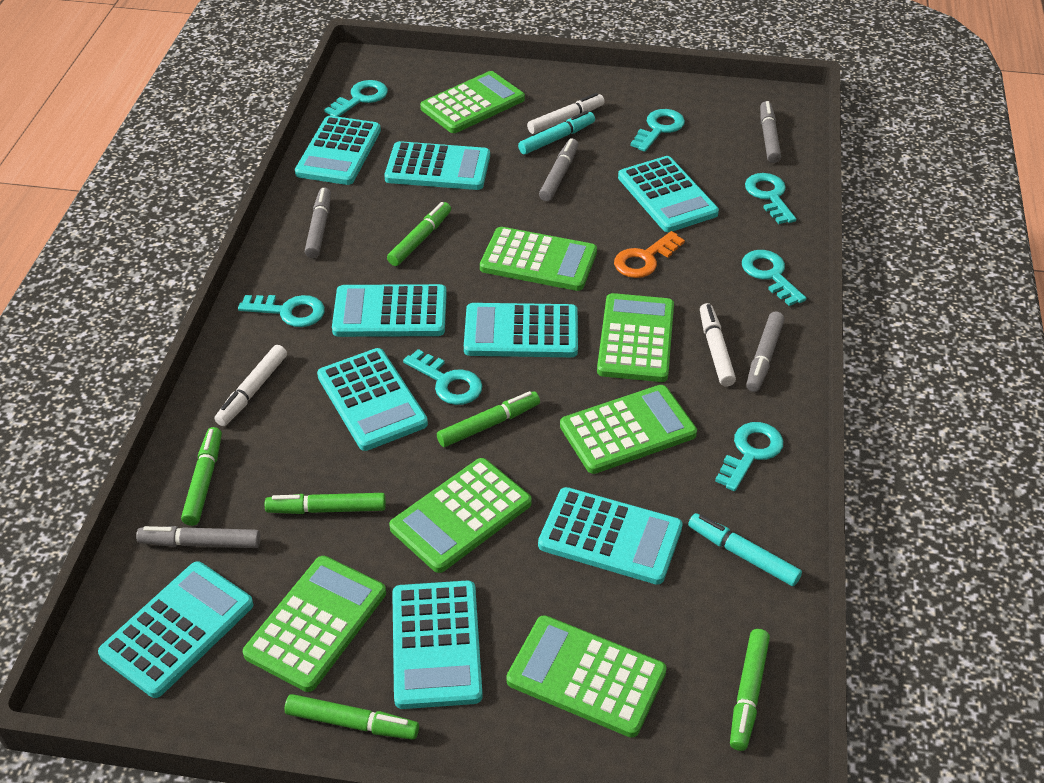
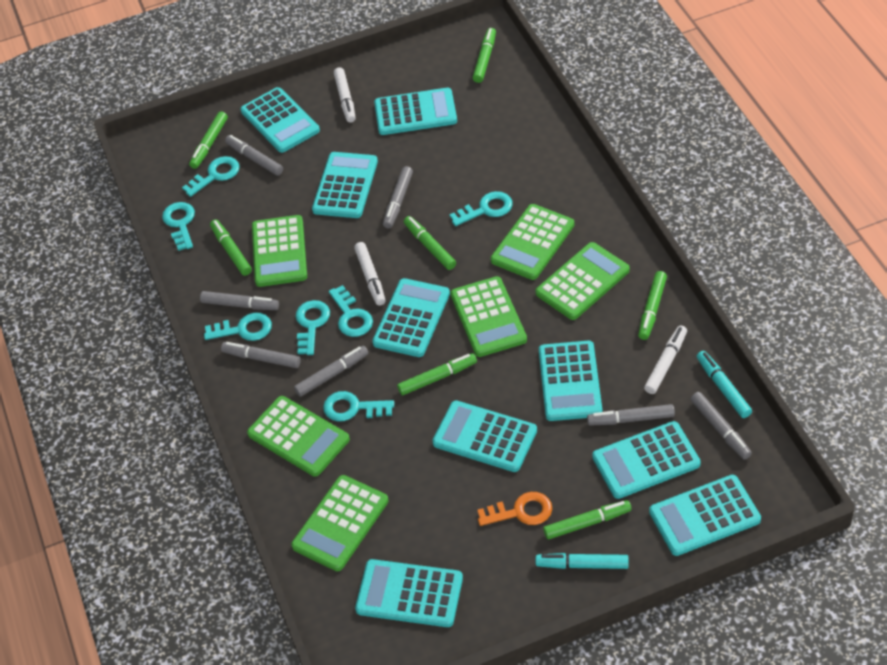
green calculator: 7 -> 6
green marker: 6 -> 7
grey marker: 5 -> 7

